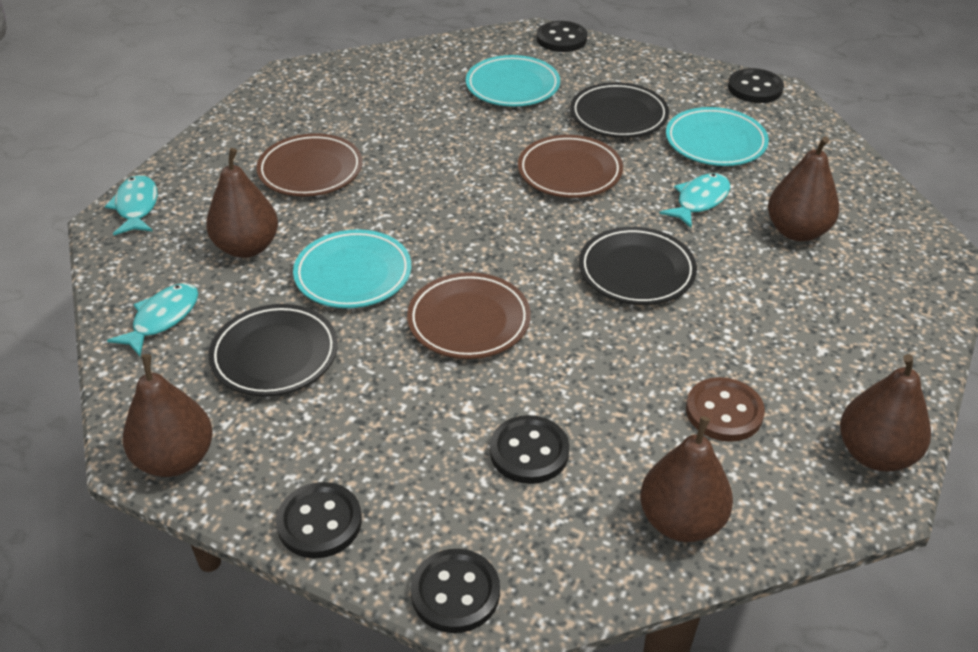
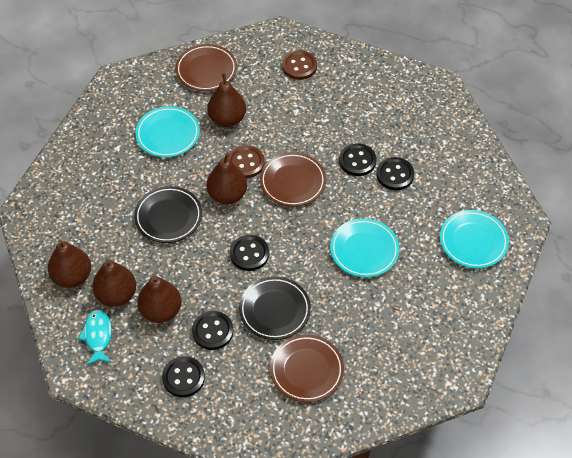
black plate: 3 -> 2
brown button: 1 -> 2
turquoise fish: 3 -> 1

